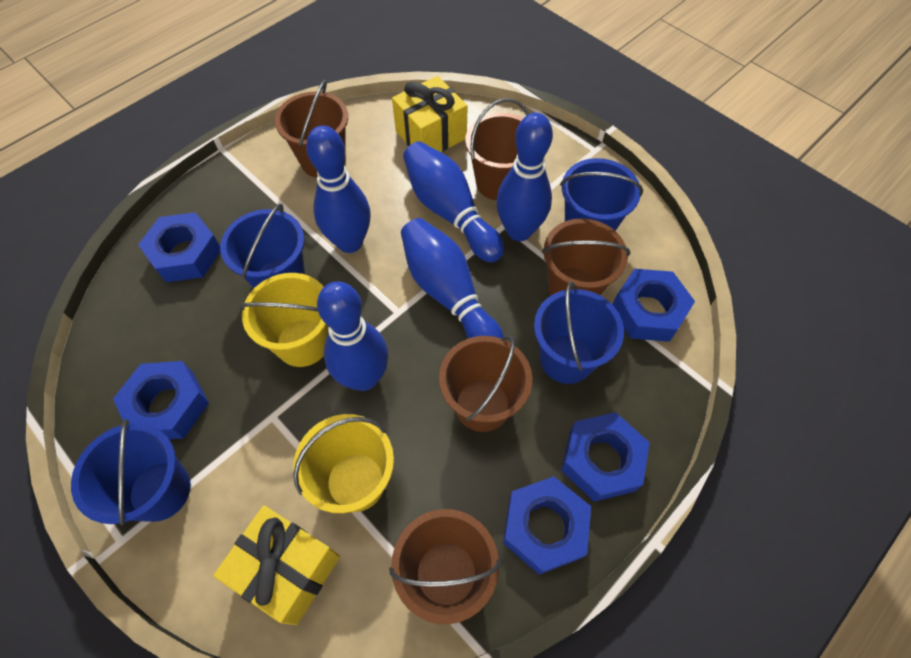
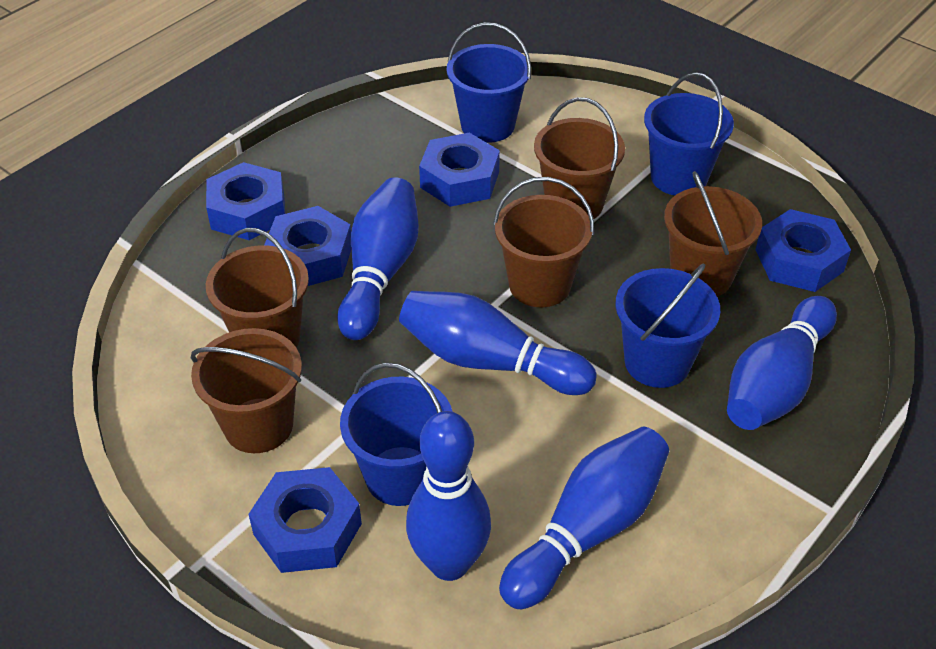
yellow bucket: 2 -> 0
yellow gift: 2 -> 0

